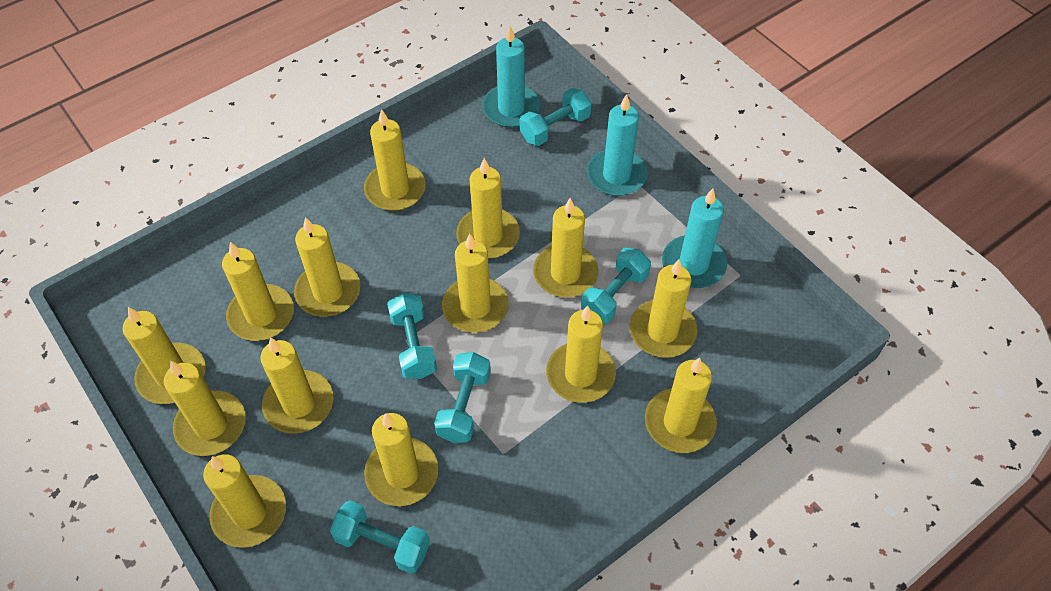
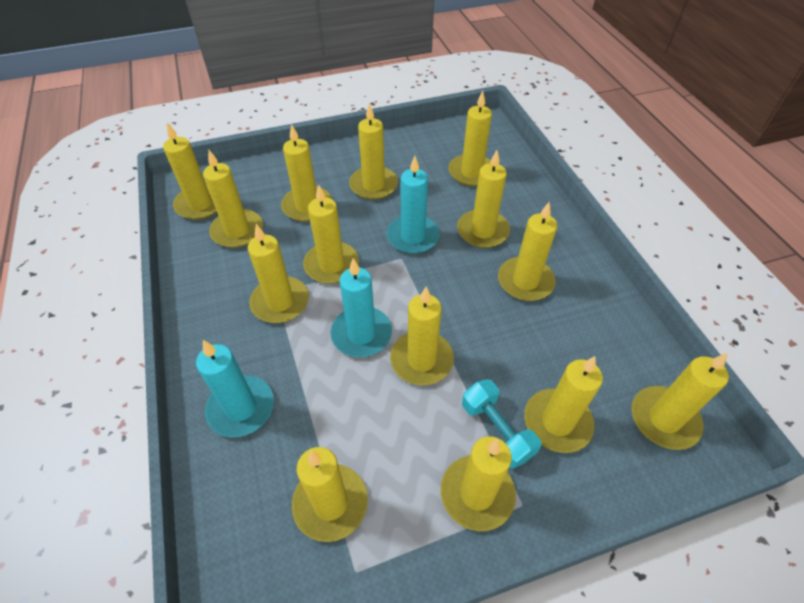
turquoise dumbbell: 5 -> 1

